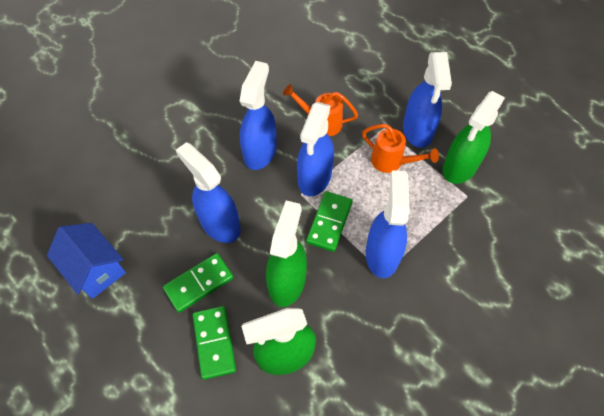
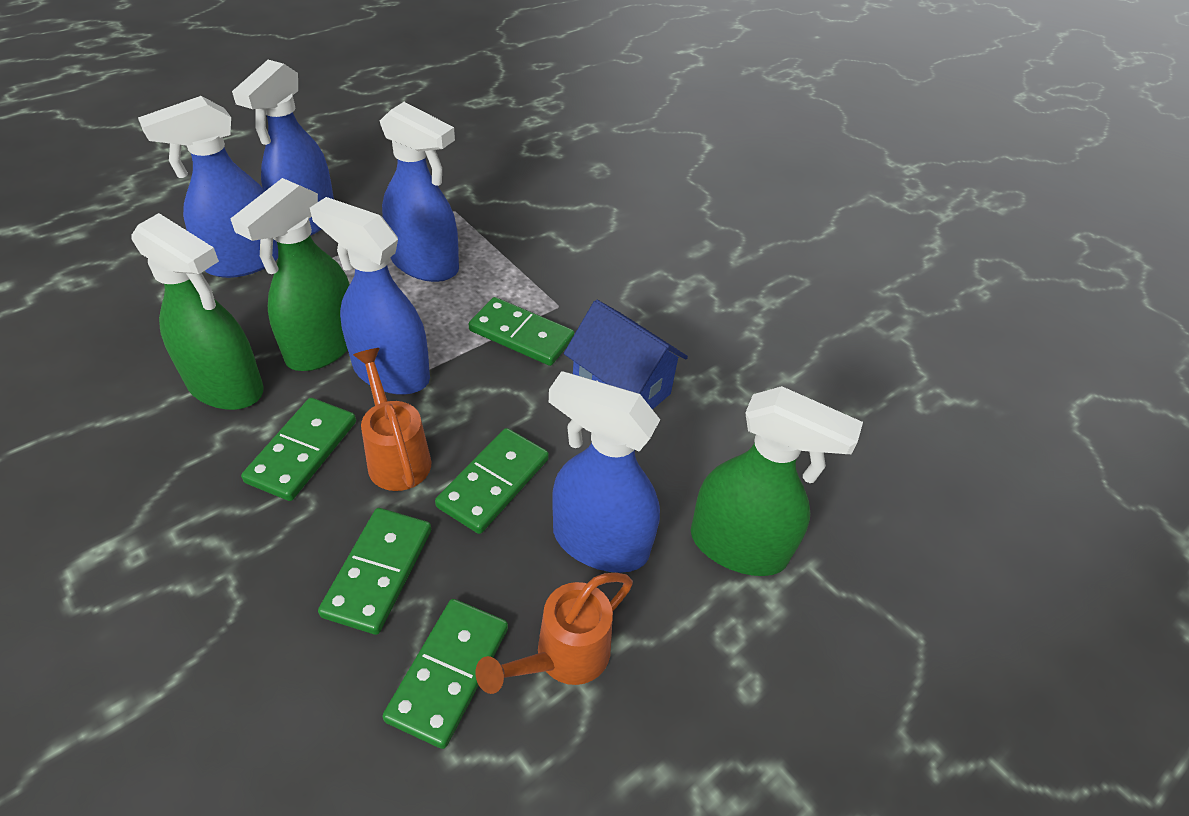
green domino: 3 -> 5

